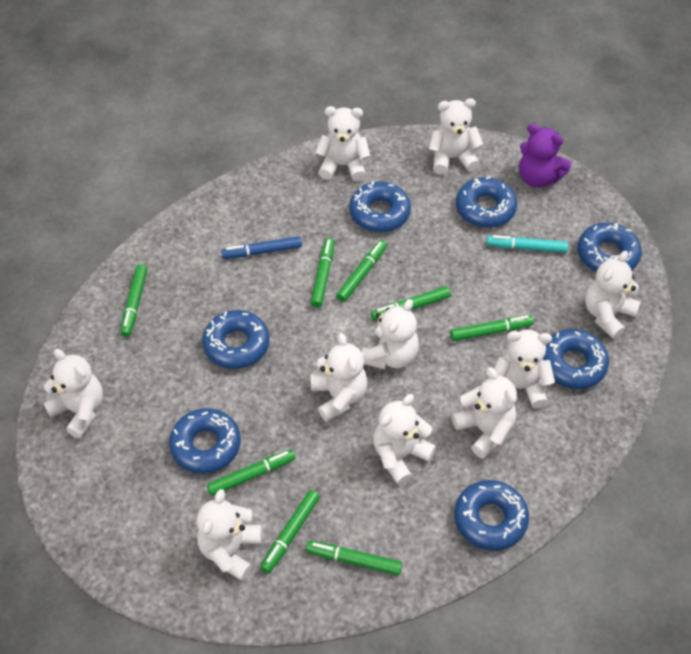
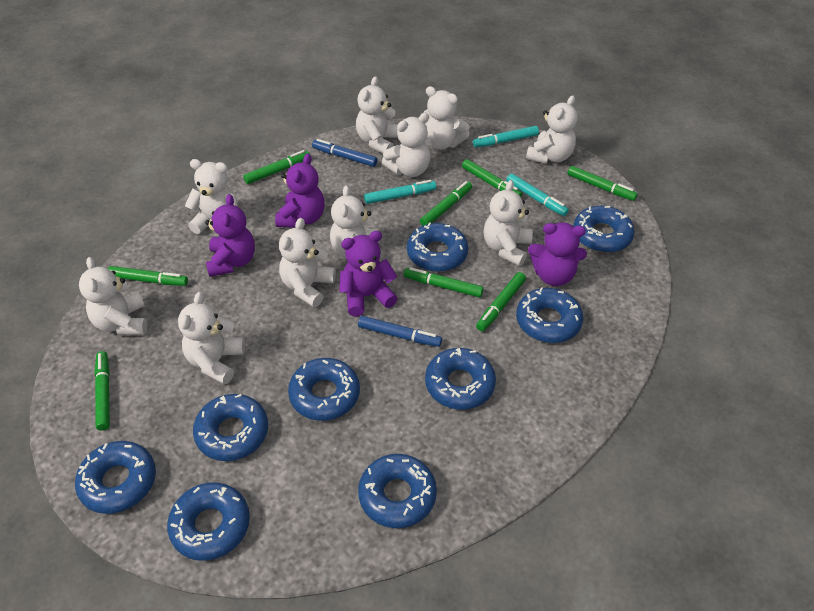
blue donut: 7 -> 9
blue marker: 1 -> 2
purple teddy bear: 1 -> 4
turquoise marker: 1 -> 3

